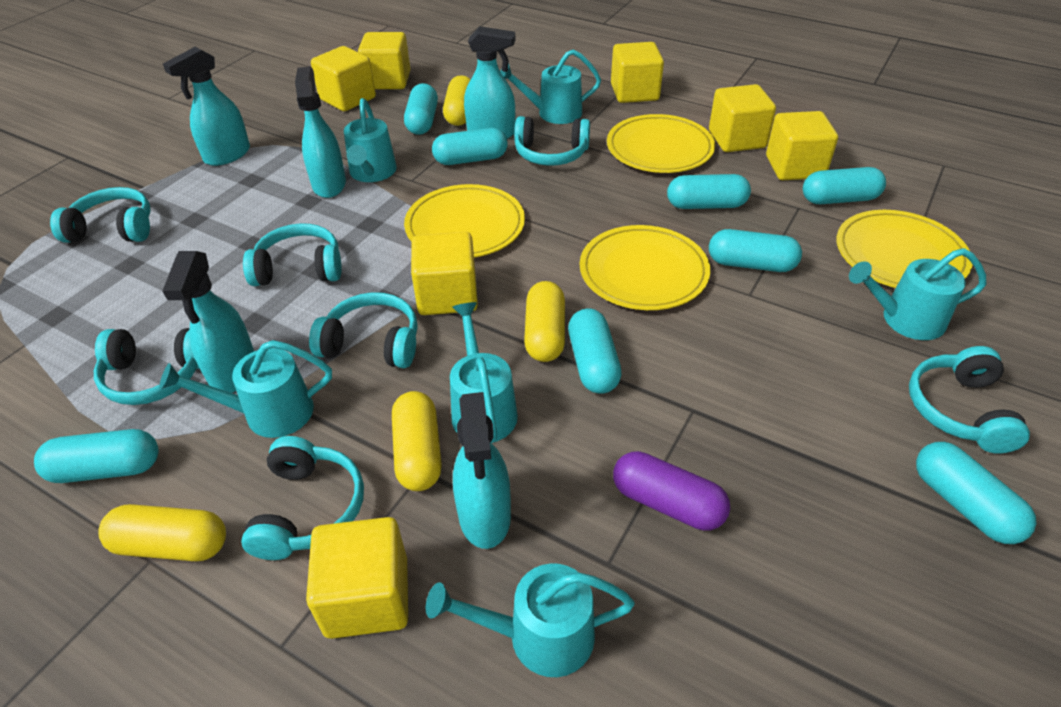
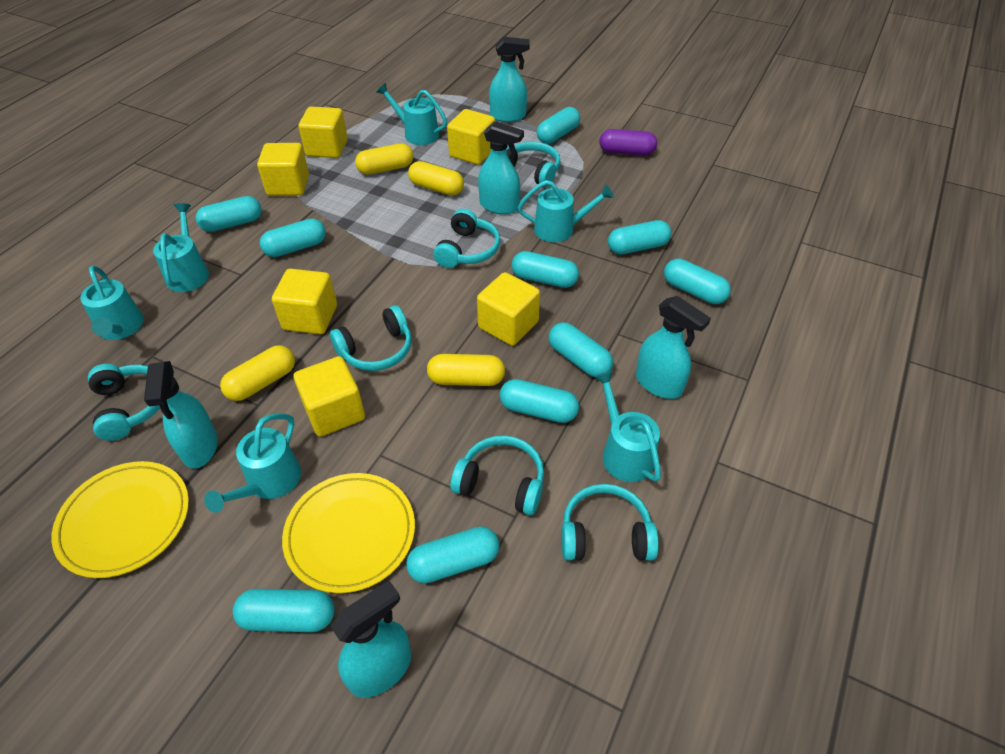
turquoise capsule: 8 -> 10
turquoise headphones: 7 -> 6
yellow cube: 7 -> 6
yellow plate: 4 -> 2

